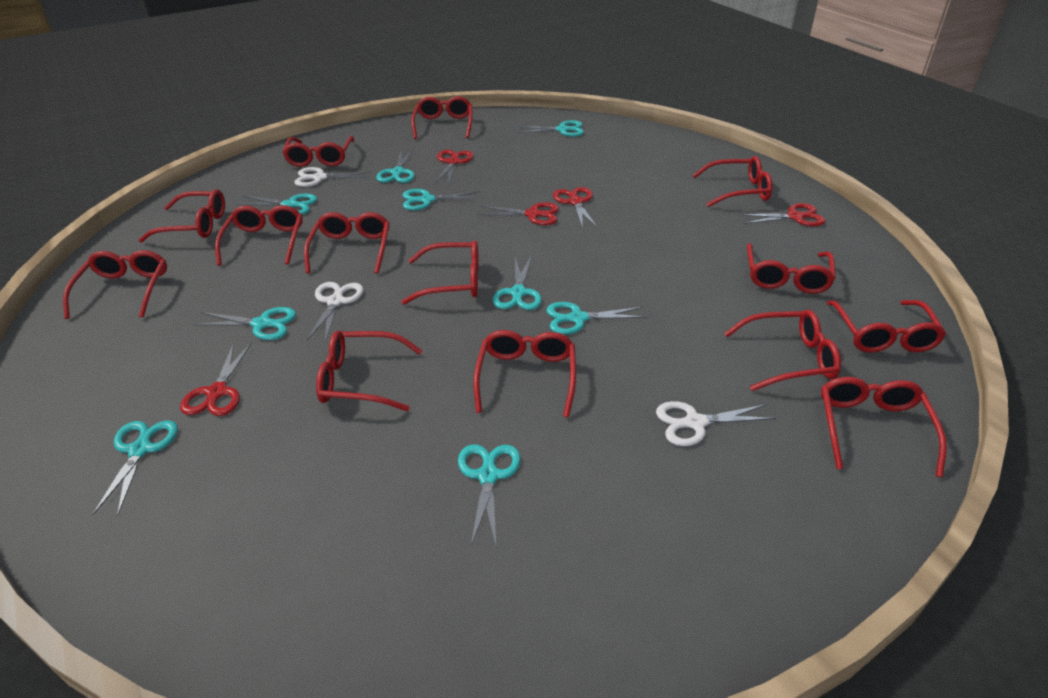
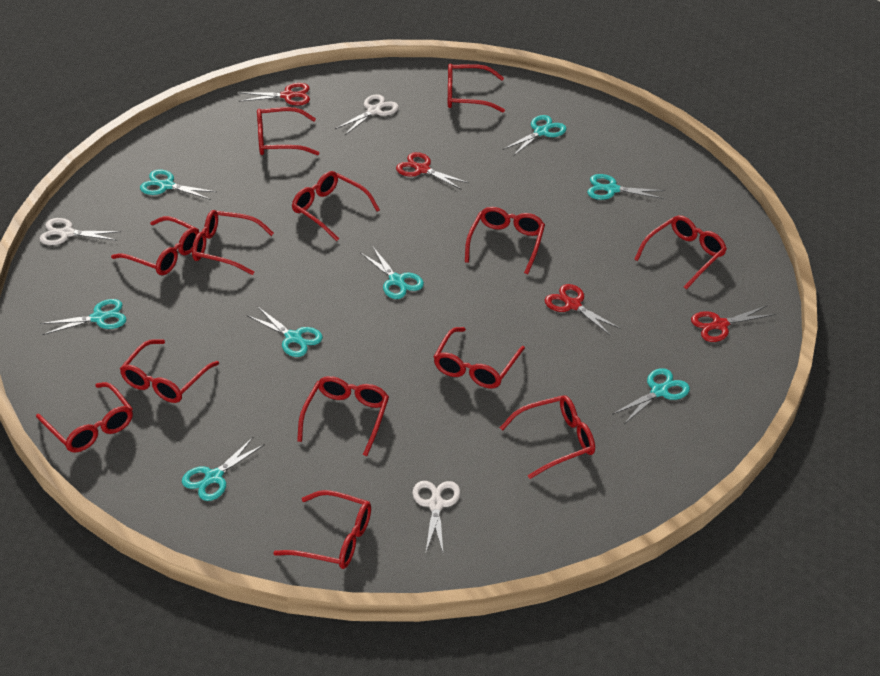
red glasses: 14 -> 13
red scissors: 5 -> 4
turquoise scissors: 9 -> 8

